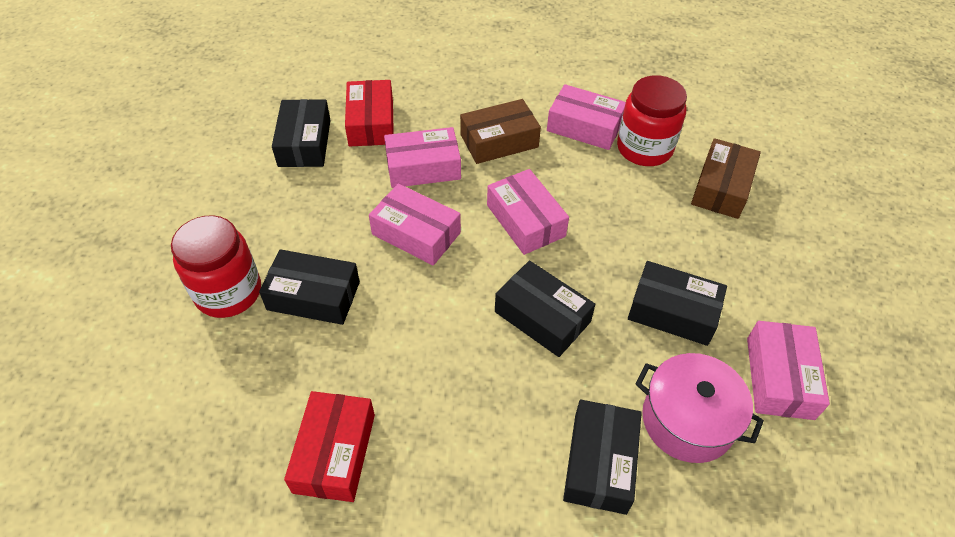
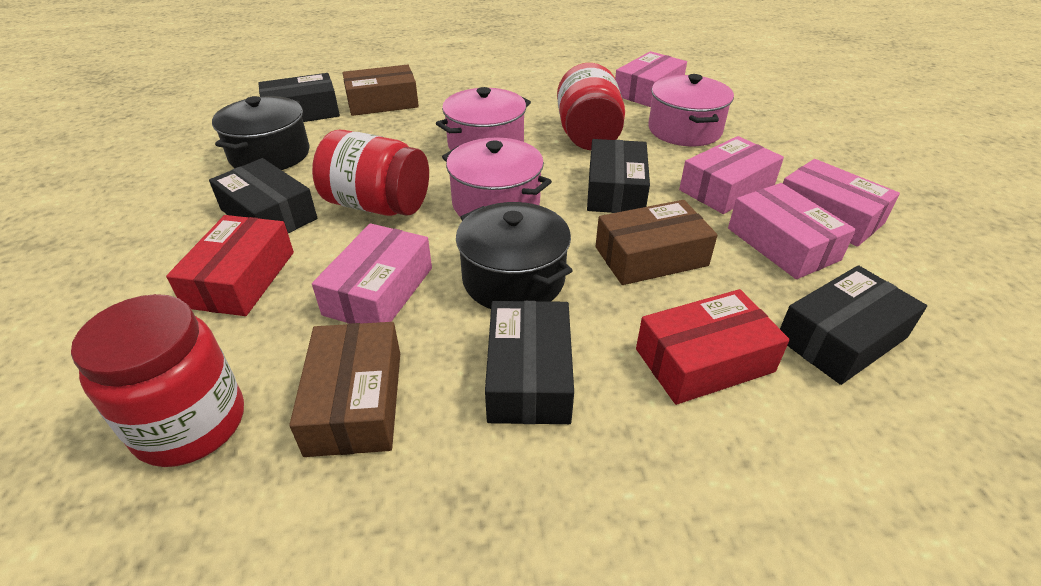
black pot: 0 -> 2
brown box: 2 -> 3
pink pot: 1 -> 3
red jar: 2 -> 3

